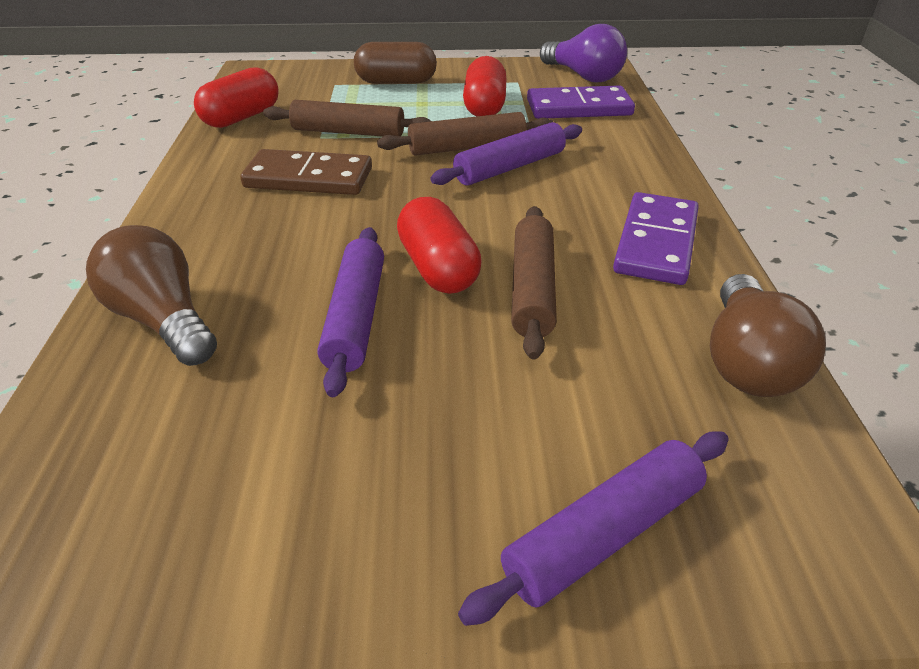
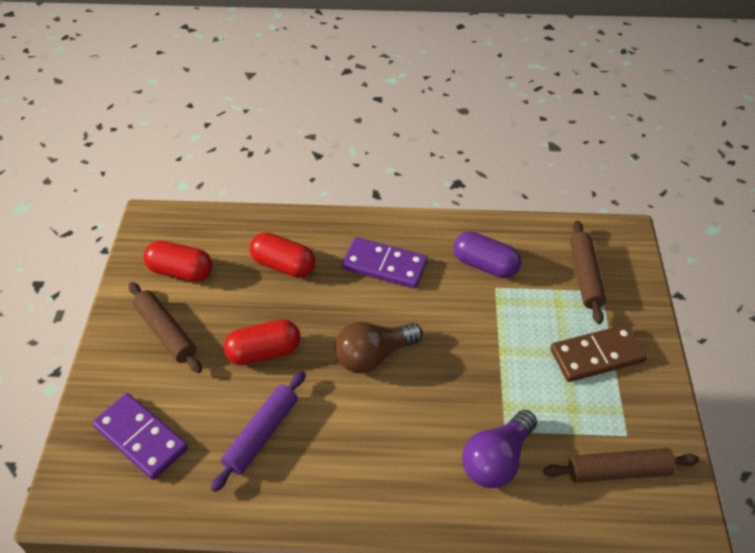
brown capsule: 1 -> 0
brown light bulb: 2 -> 1
purple capsule: 0 -> 1
purple rolling pin: 3 -> 1

